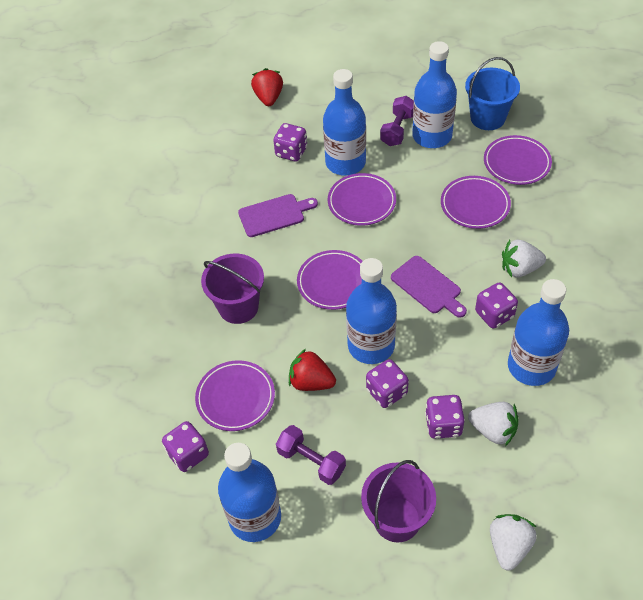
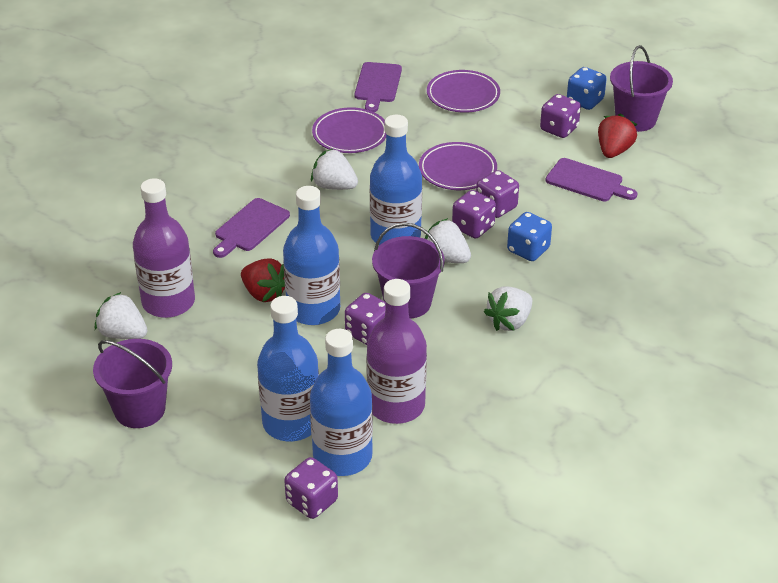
blue bottle: 5 -> 4
blue bucket: 1 -> 0
blue dice: 0 -> 2
purple bottle: 0 -> 2
purple bucket: 2 -> 3
purple cutting board: 2 -> 3
purple dumbbell: 2 -> 0
purple plate: 5 -> 3
white strawberry: 3 -> 4

